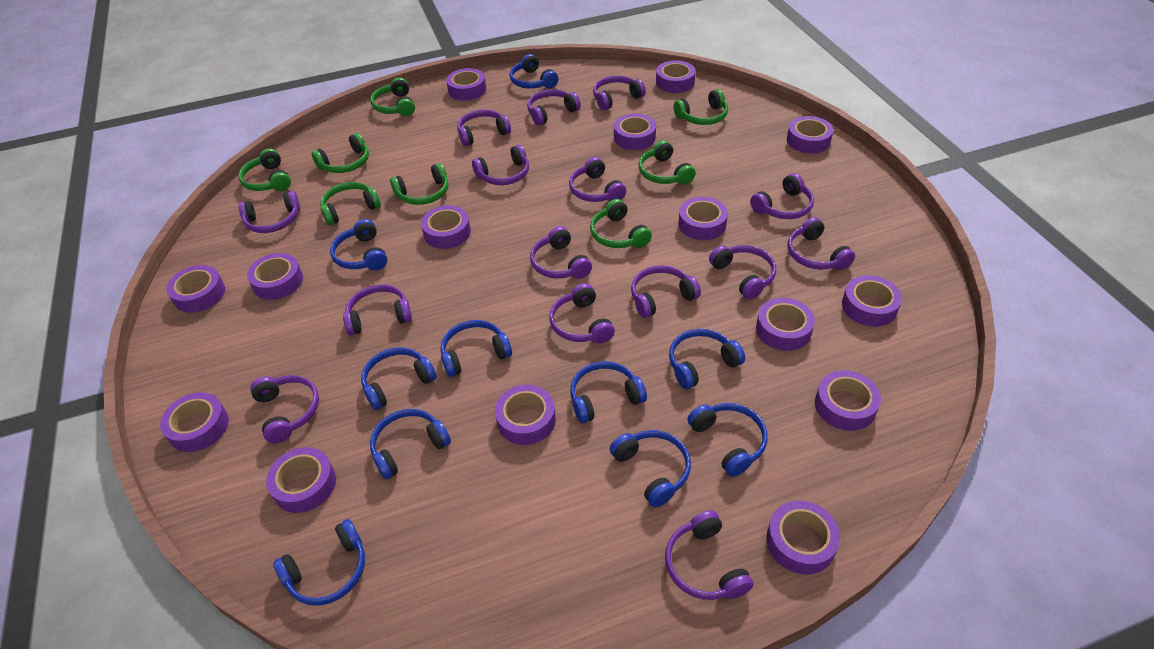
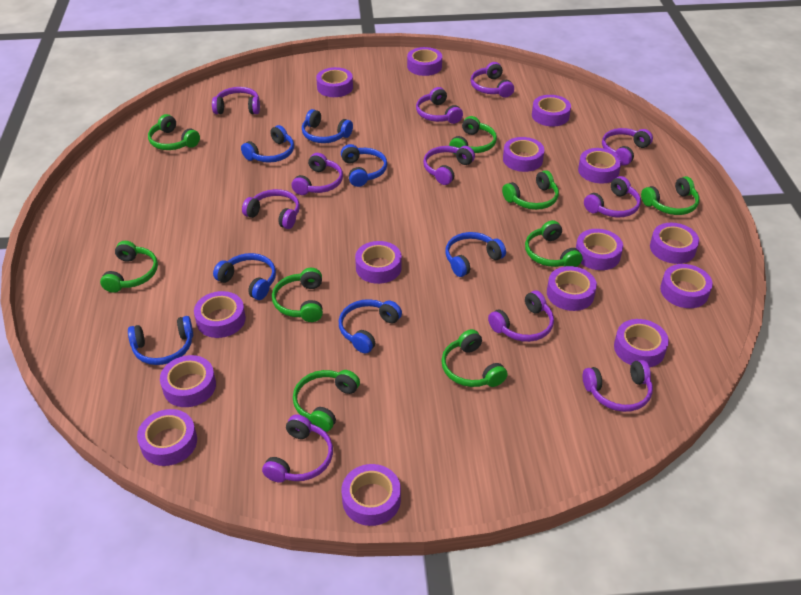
blue headphones: 10 -> 7
green headphones: 8 -> 9
purple headphones: 15 -> 11

